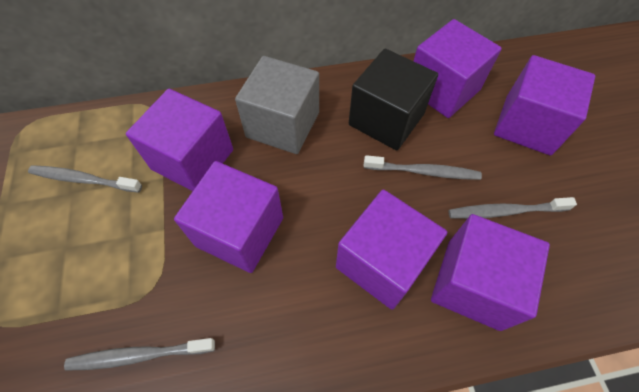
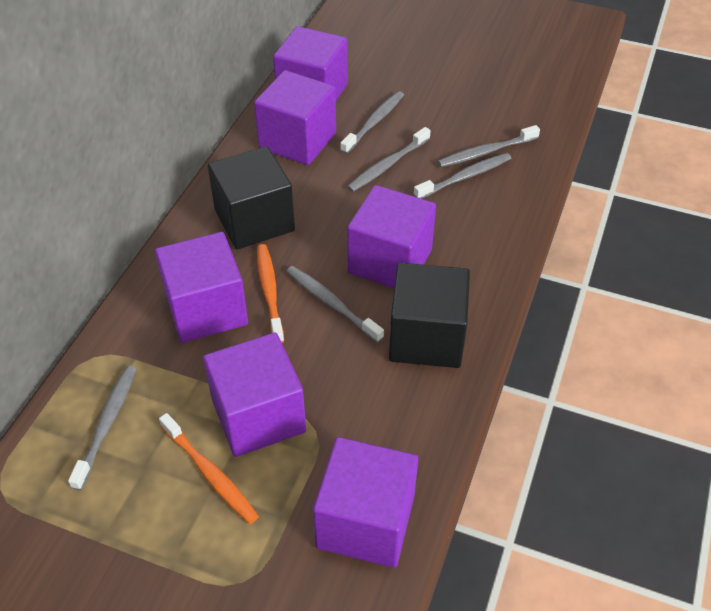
black cube: 1 -> 2
grey cube: 1 -> 0
grey toothbrush: 4 -> 6
orange toothbrush: 0 -> 2

